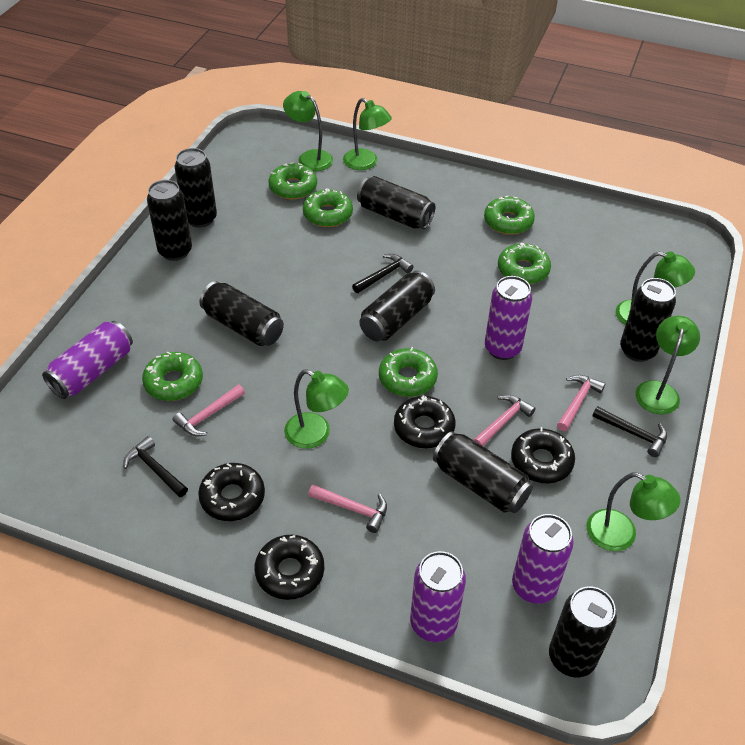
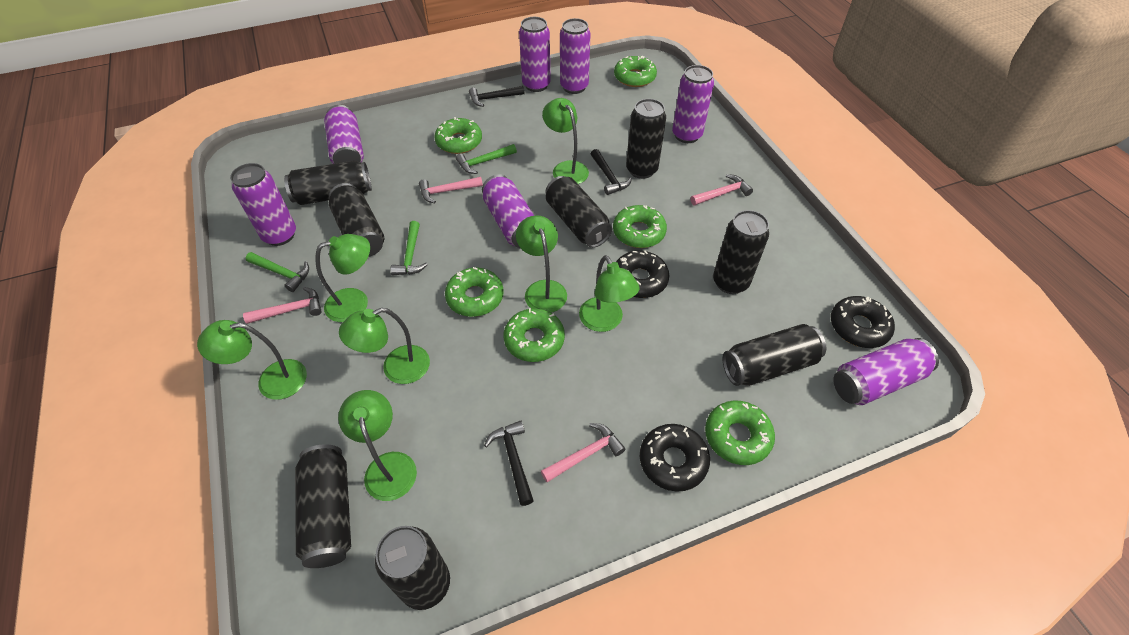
black donut: 4 -> 3
green hammer: 0 -> 3
green lamp: 6 -> 7
purple can: 4 -> 7

